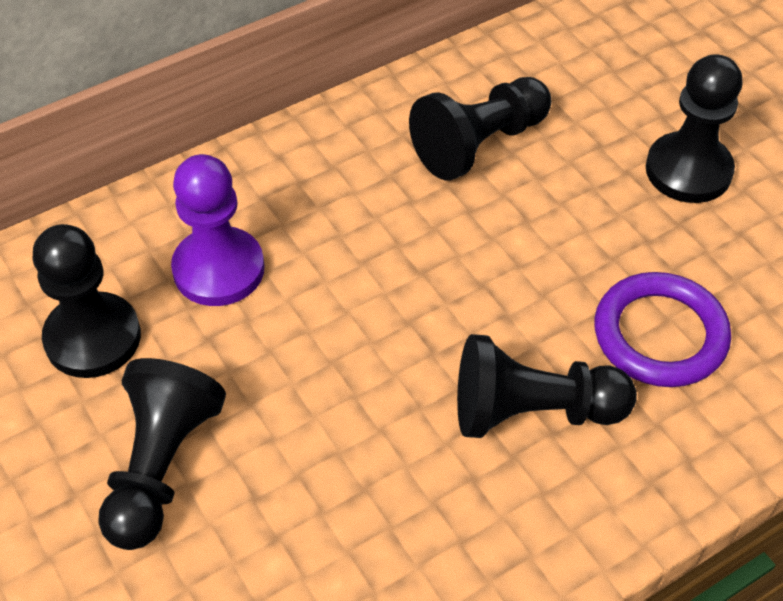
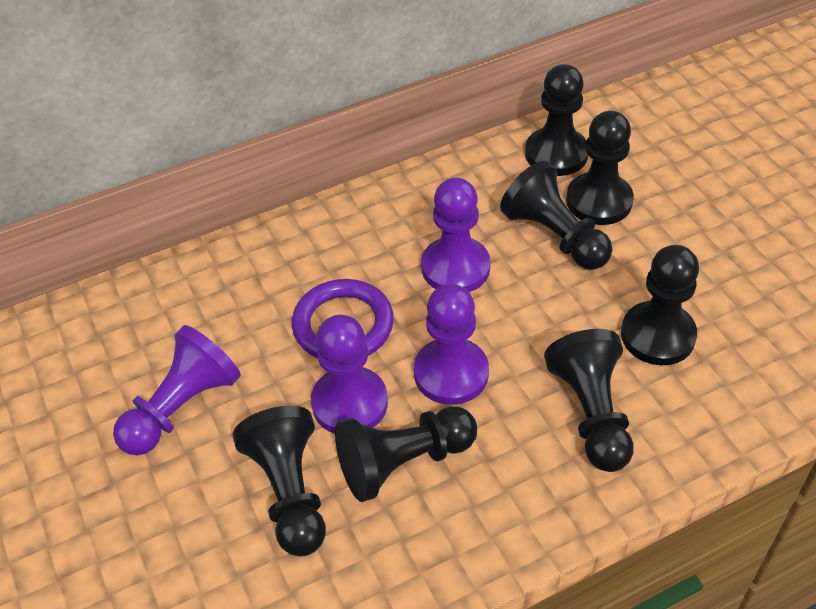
black pawn: 5 -> 7
purple pawn: 1 -> 4

